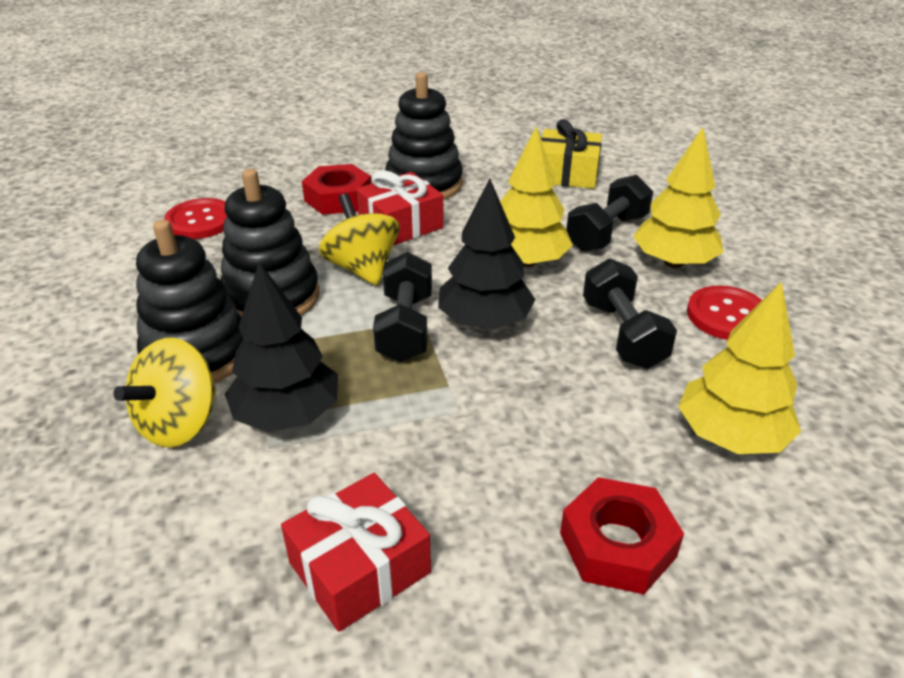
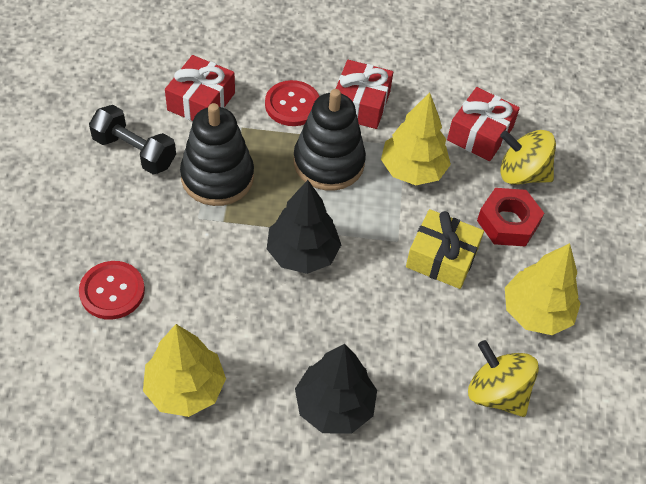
black dumbbell: 3 -> 1
black stacking toy: 3 -> 2
red gift: 2 -> 3
red nut: 2 -> 1

